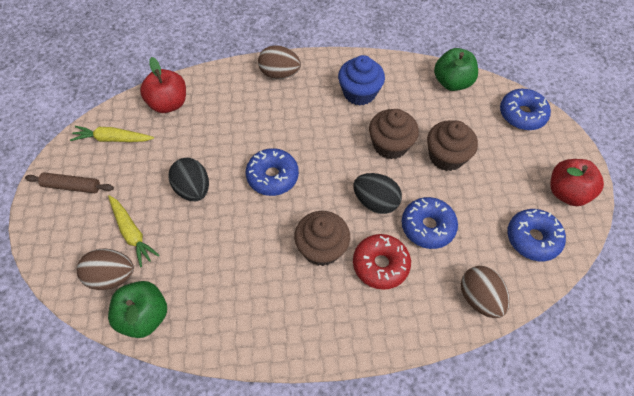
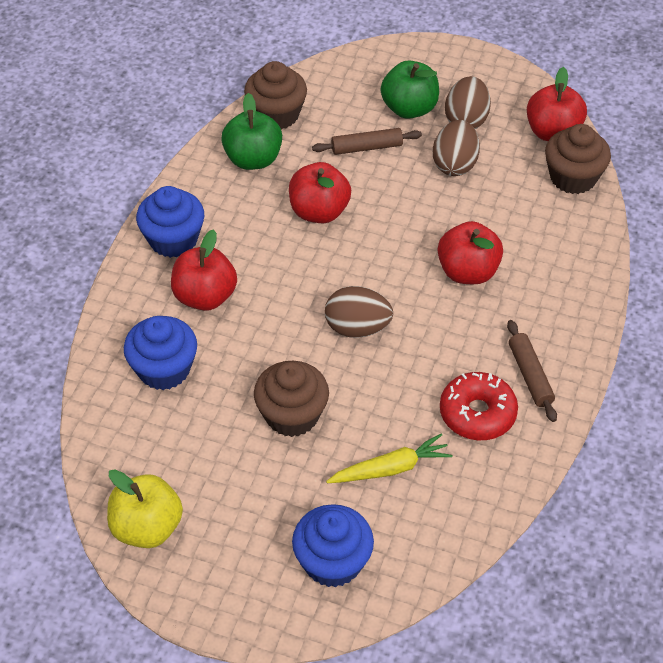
black egg: 2 -> 0
blue cupcake: 1 -> 3
blue donut: 4 -> 0
brown rolling pin: 1 -> 2
red apple: 2 -> 4
yellow apple: 0 -> 1
yellow carrot: 2 -> 1

